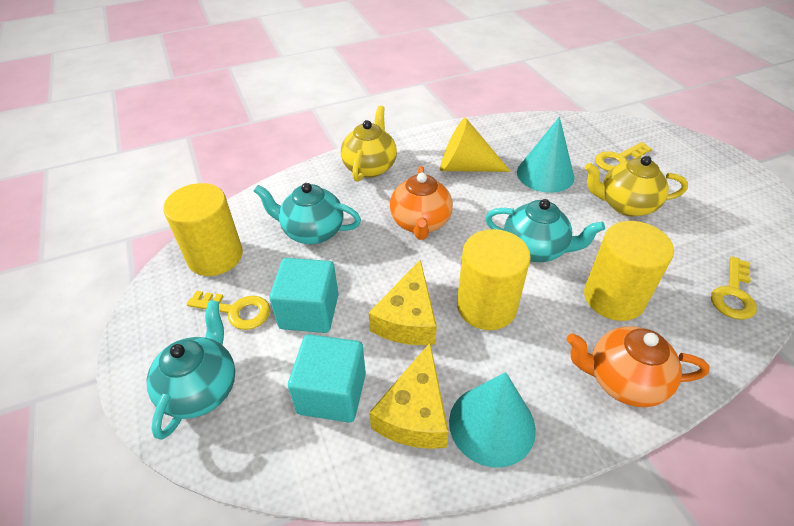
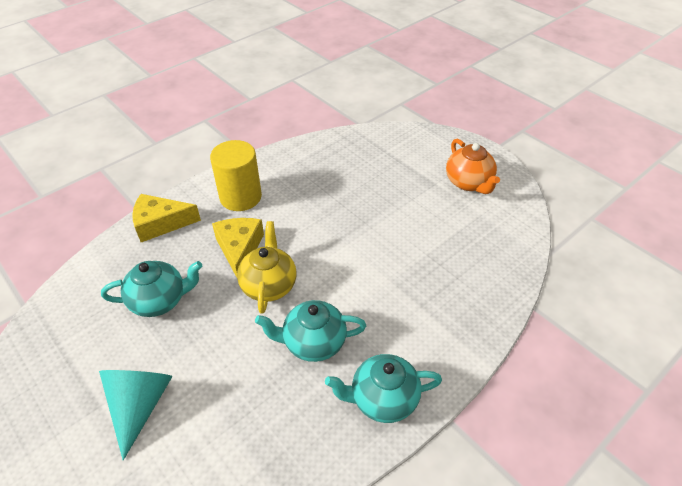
orange teapot: 2 -> 1
turquoise cone: 2 -> 1
turquoise cube: 2 -> 0
yellow cone: 1 -> 0
yellow cylinder: 3 -> 1
yellow key: 3 -> 0
yellow teapot: 2 -> 1

